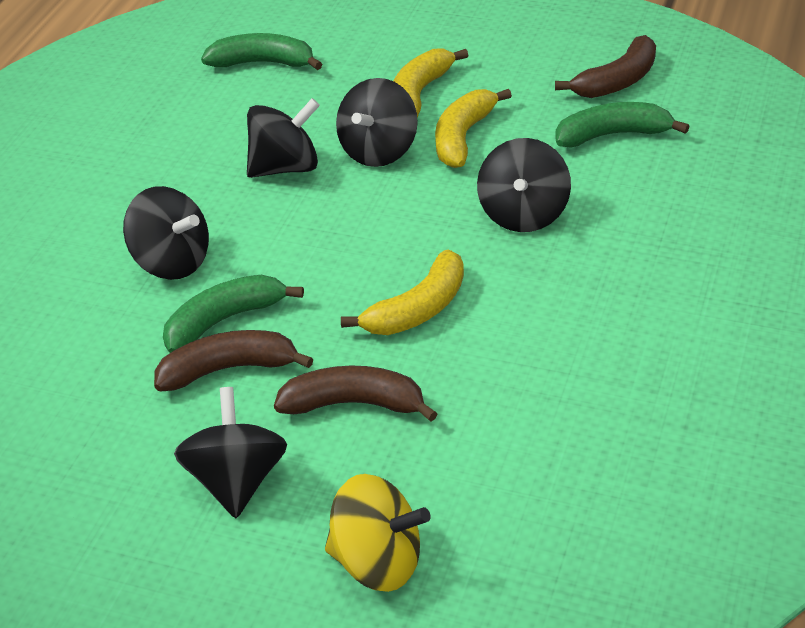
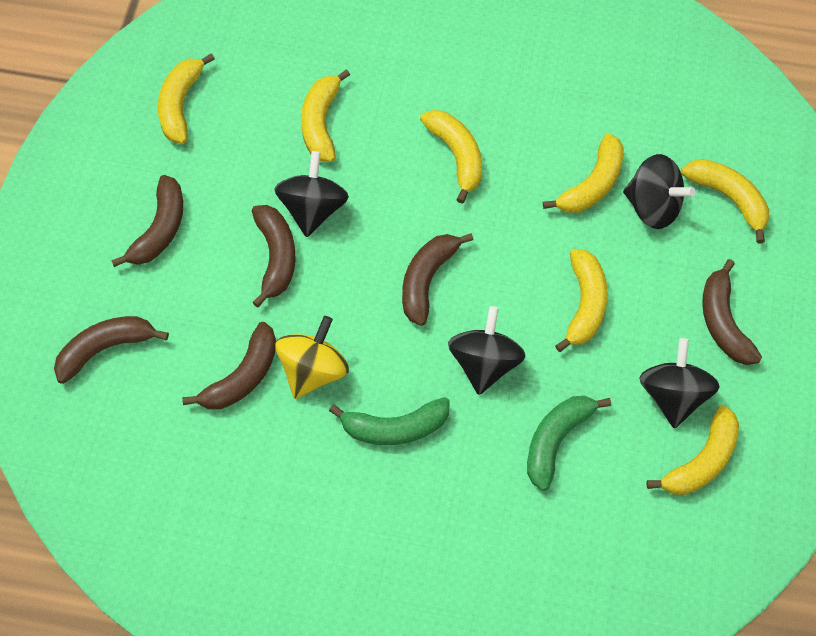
black spinning top: 5 -> 4
brown banana: 3 -> 6
green banana: 3 -> 2
yellow banana: 3 -> 7

